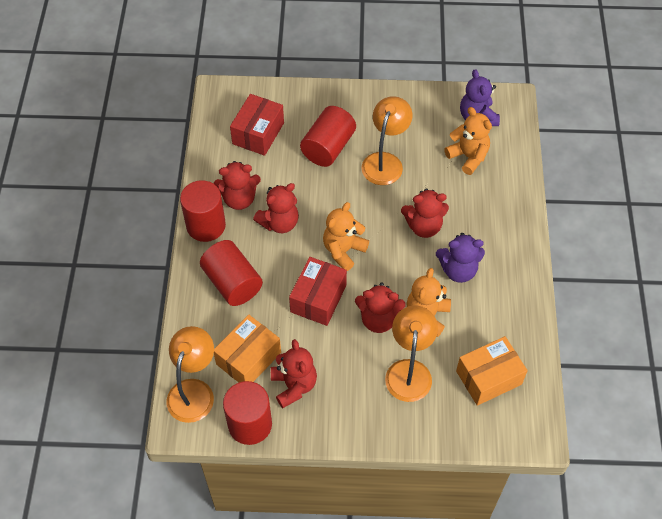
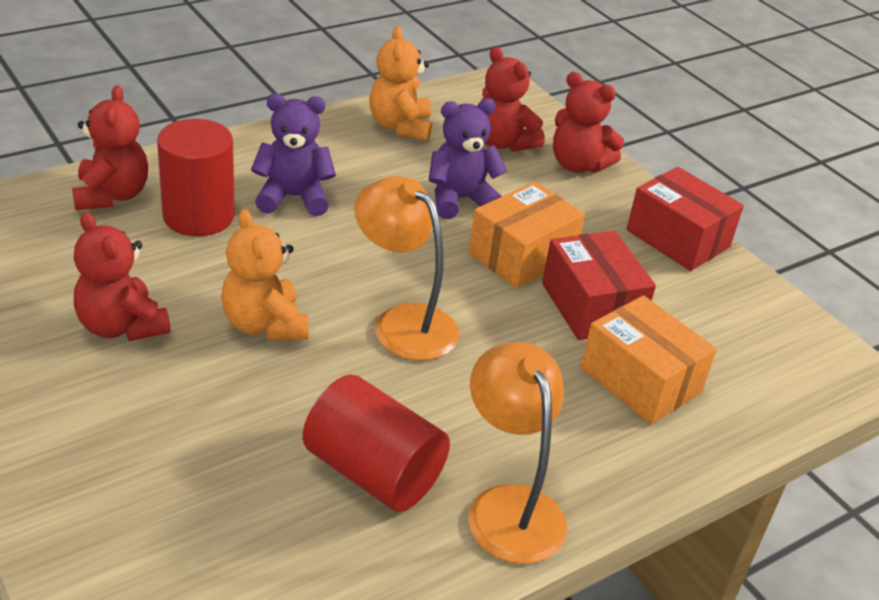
orange lamp: 3 -> 2
orange teddy bear: 3 -> 2
red cylinder: 4 -> 2
red teddy bear: 5 -> 4

